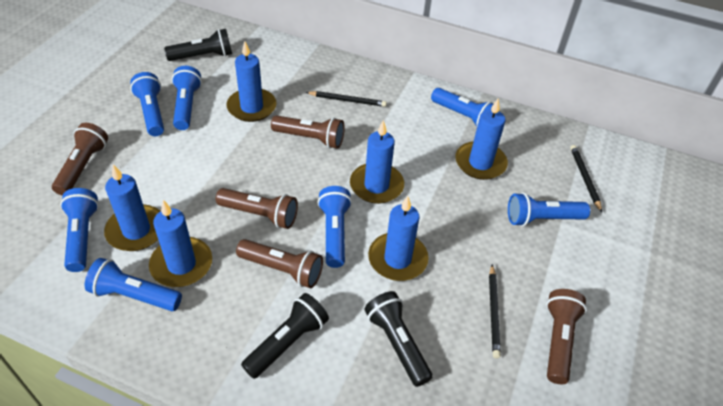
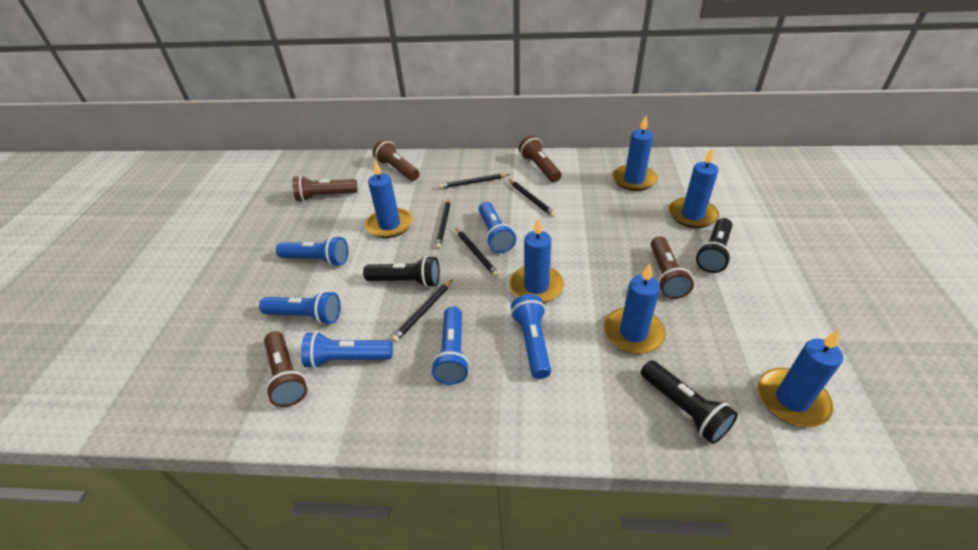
black pencil: 3 -> 5
blue flashlight: 7 -> 6

